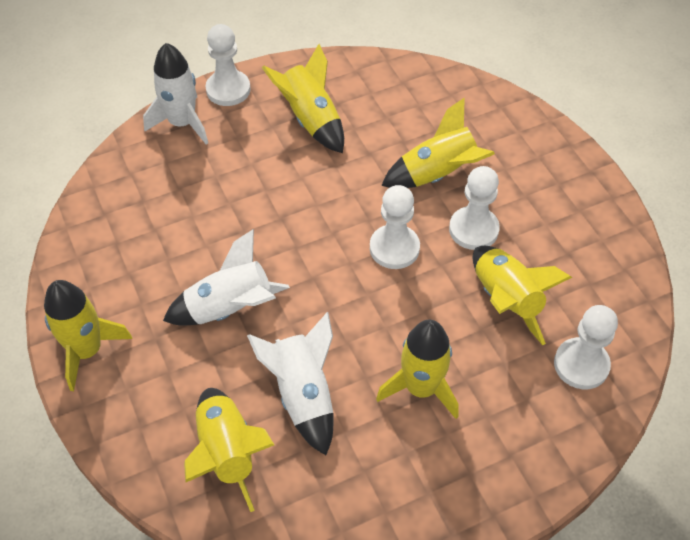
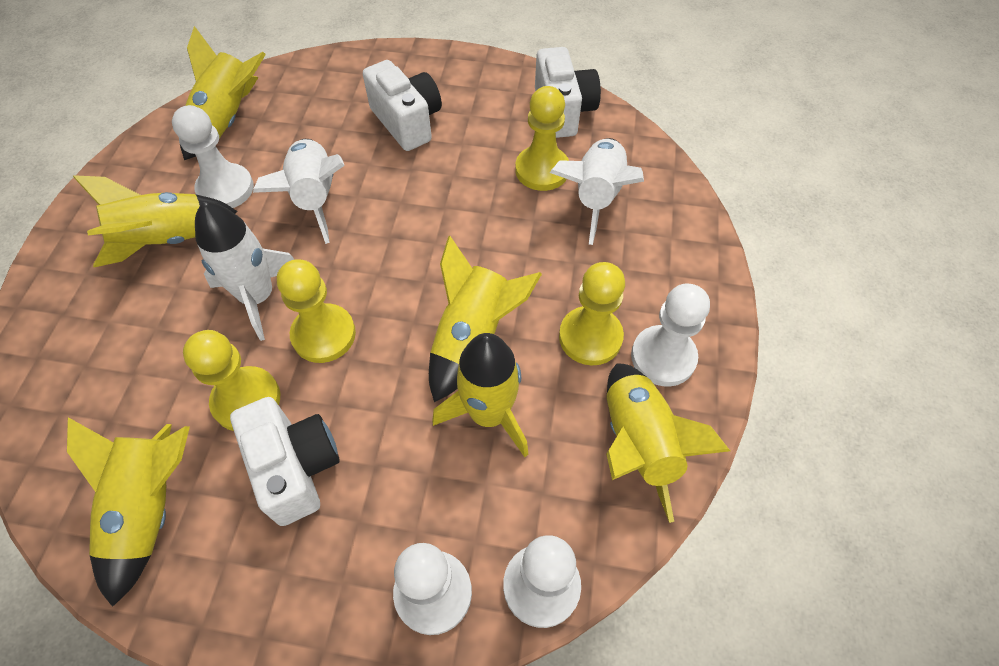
white camera: 0 -> 3
yellow pawn: 0 -> 4

